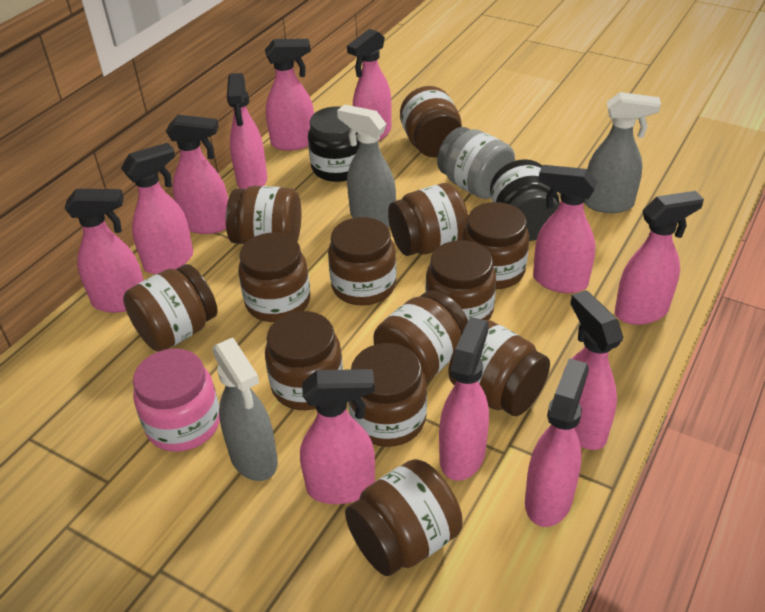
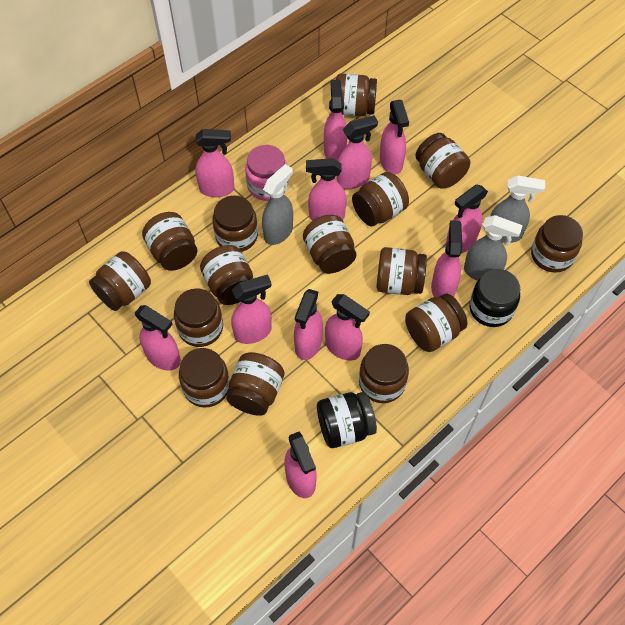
brown jar: 13 -> 15
grey jar: 1 -> 0

